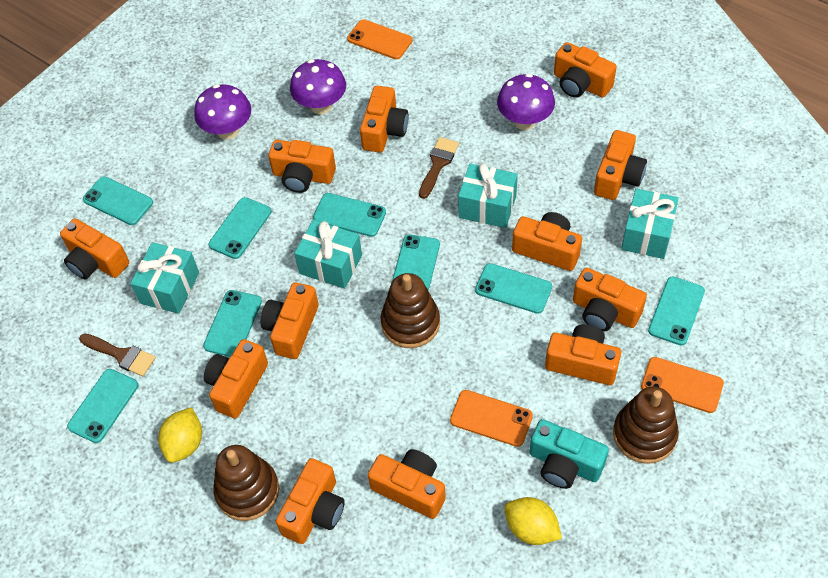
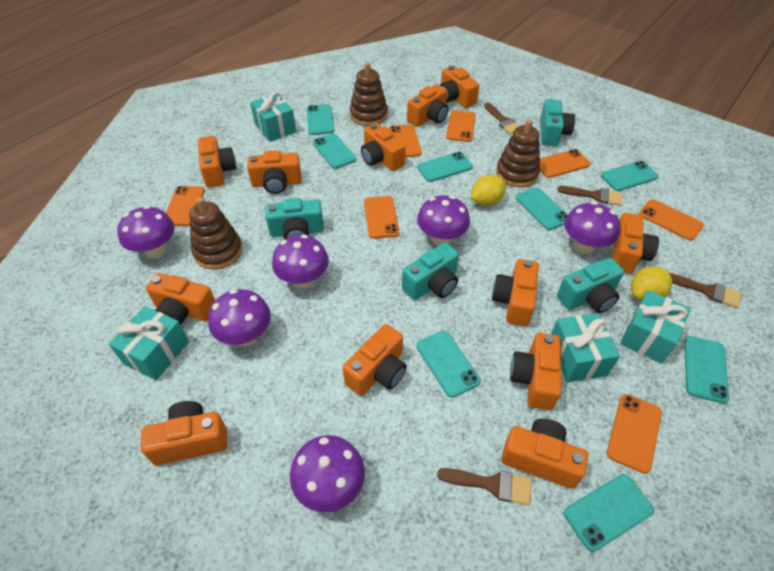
brown brush: 2 -> 4
orange phone: 3 -> 7
purple mushroom: 3 -> 6
turquoise camera: 1 -> 4

